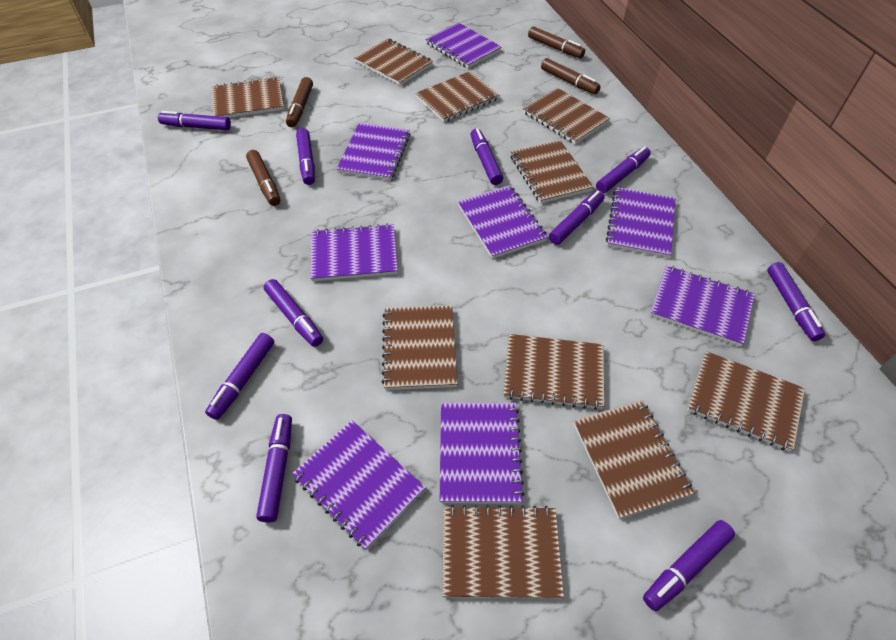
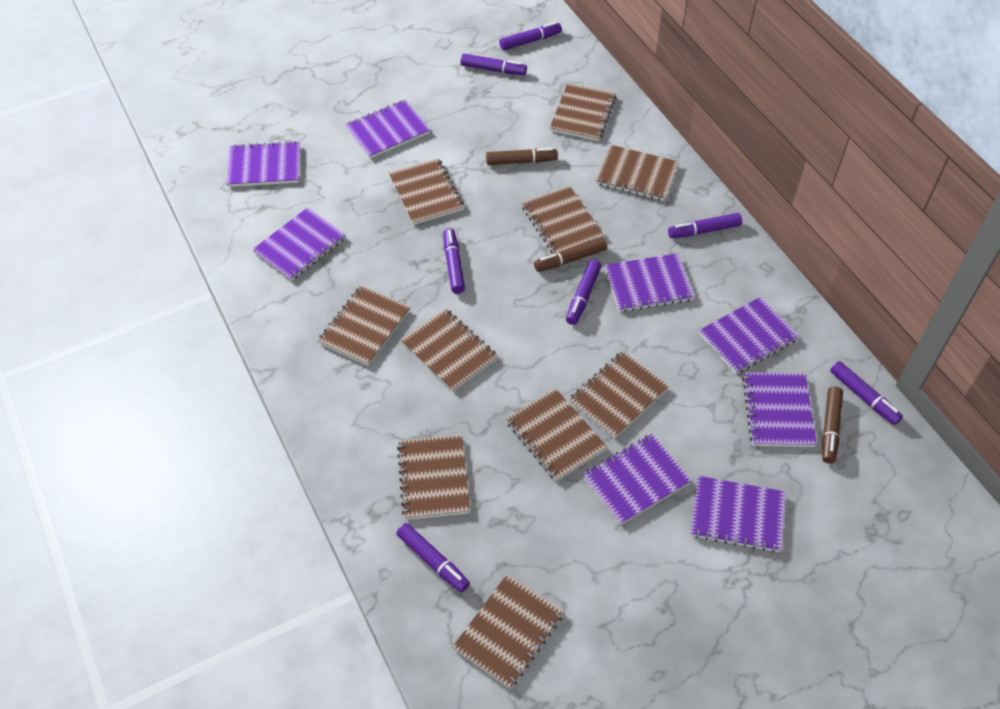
brown marker: 4 -> 3
purple marker: 10 -> 7

